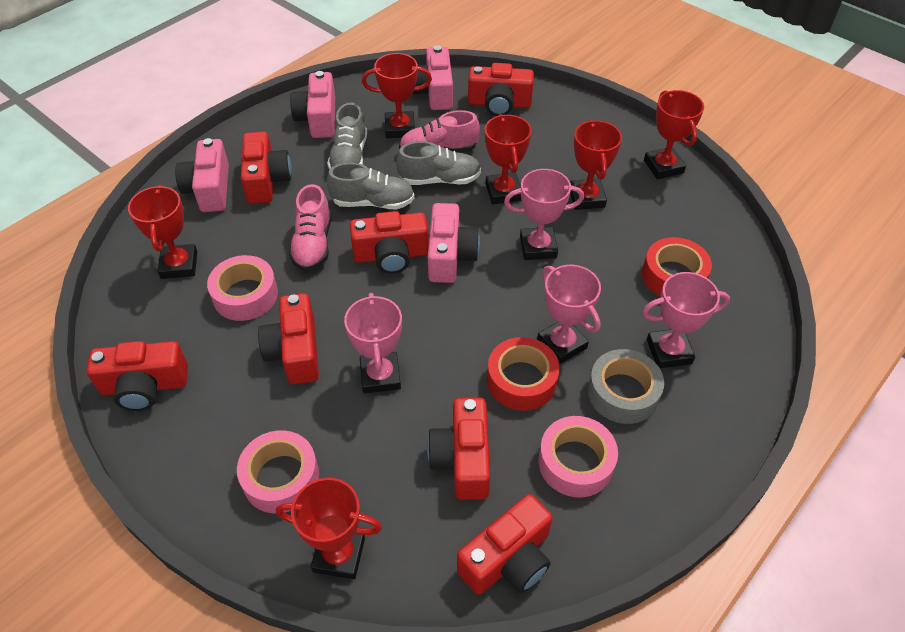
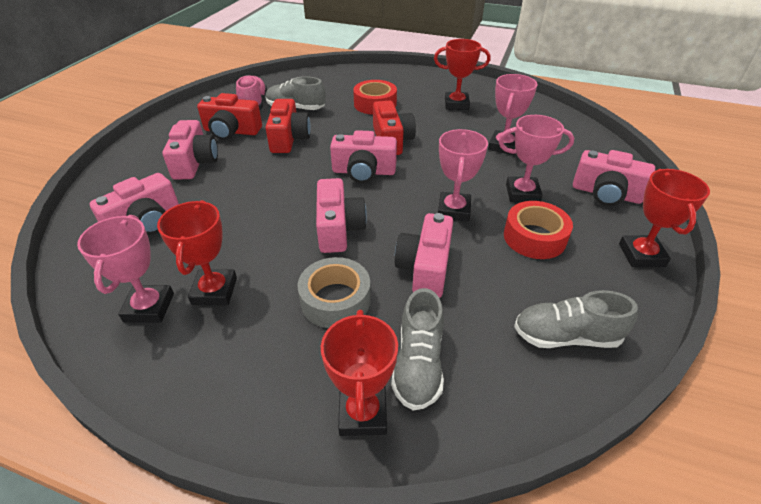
pink camera: 4 -> 6
pink shoe: 2 -> 1
pink tape: 3 -> 0
red camera: 7 -> 3
red trophy: 6 -> 4

